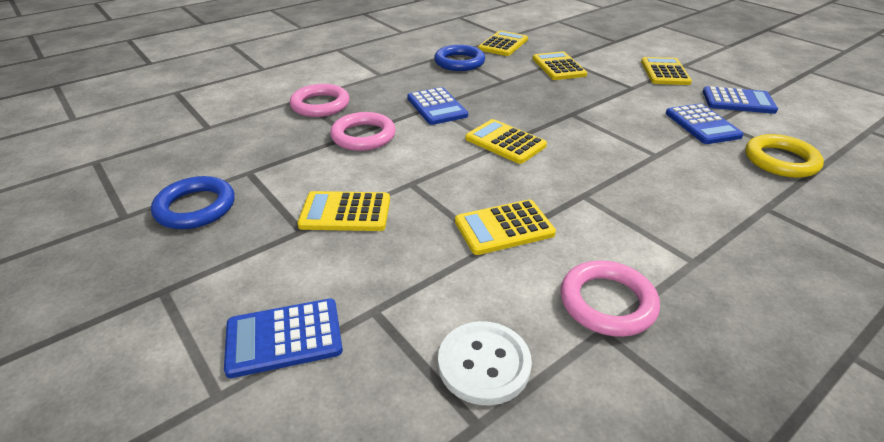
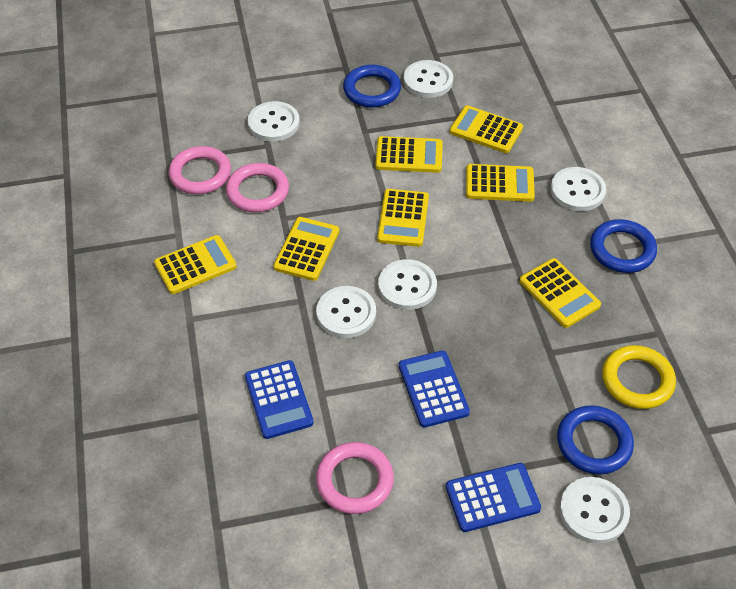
blue calculator: 4 -> 3
blue ring: 2 -> 3
white button: 1 -> 6
yellow calculator: 6 -> 7

